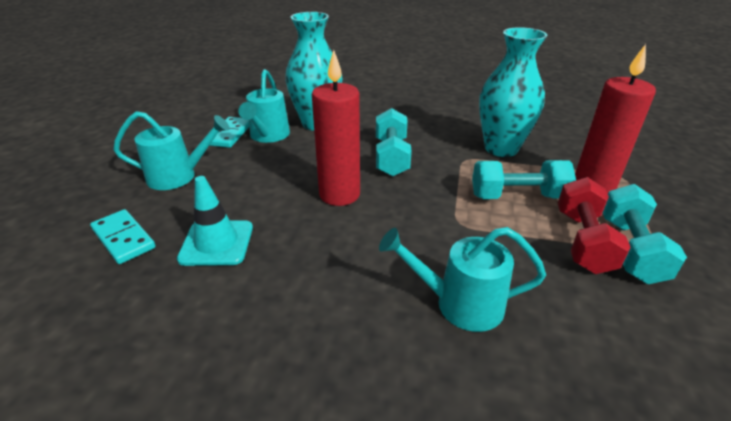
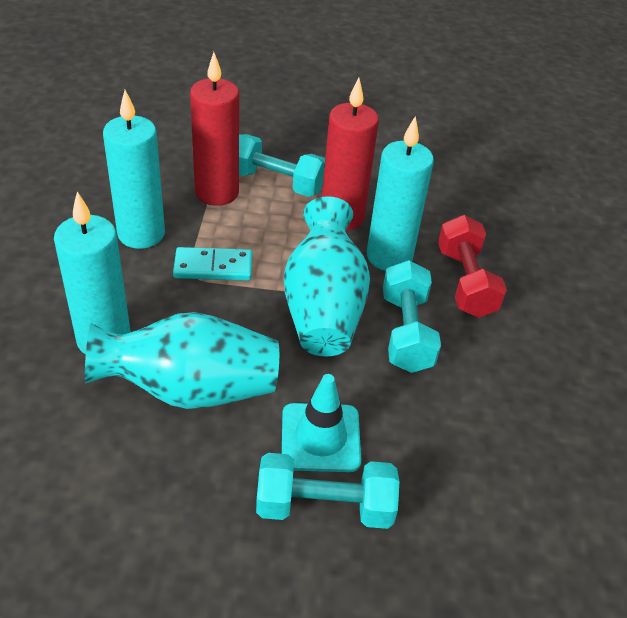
turquoise candle: 0 -> 3
turquoise domino: 2 -> 1
turquoise watering can: 3 -> 0

